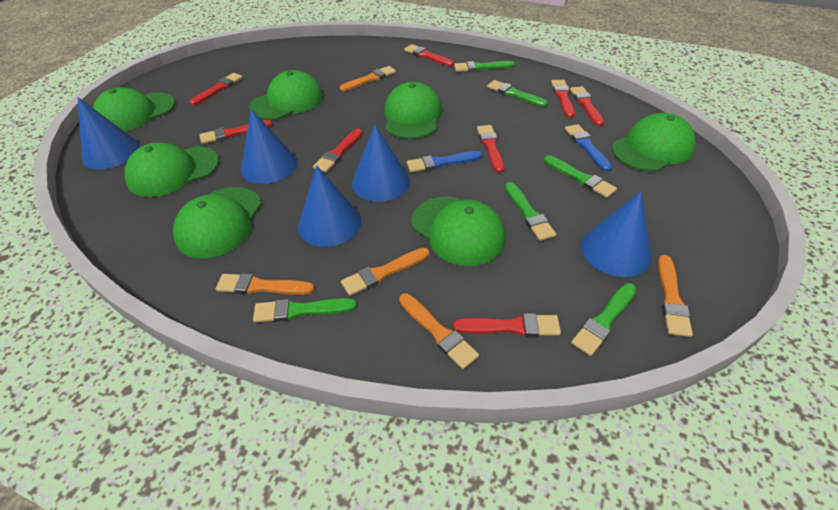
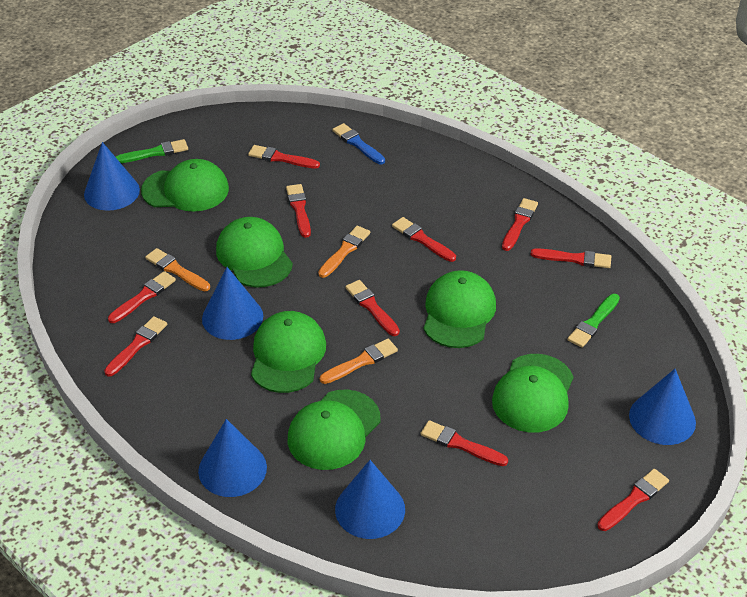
blue brush: 2 -> 1
green brush: 6 -> 2
green cap: 7 -> 6
orange brush: 5 -> 3
red brush: 8 -> 10

